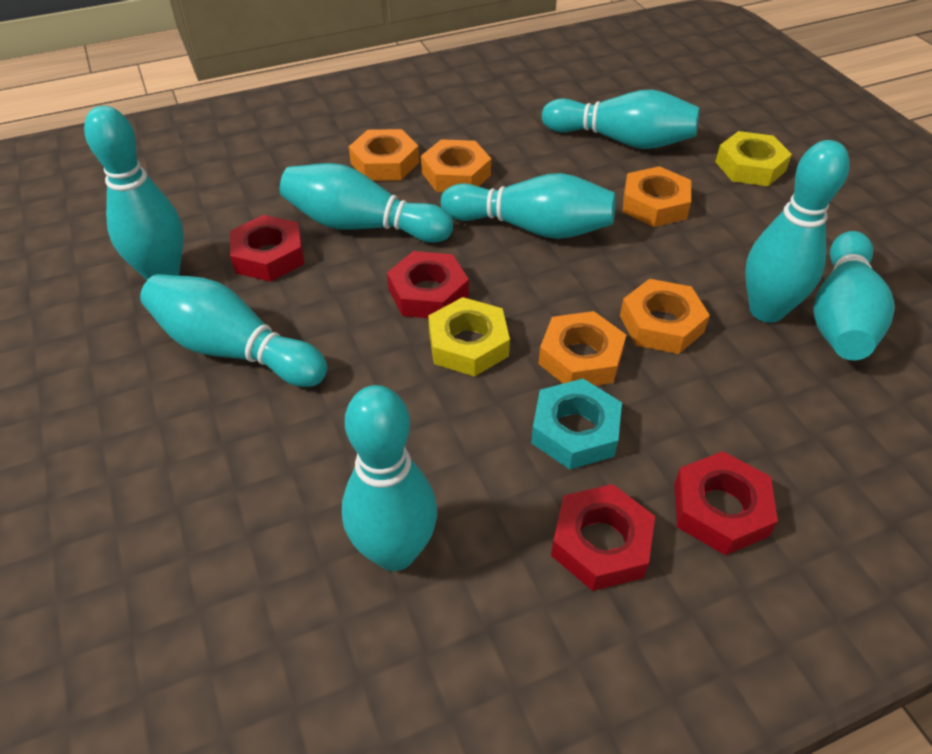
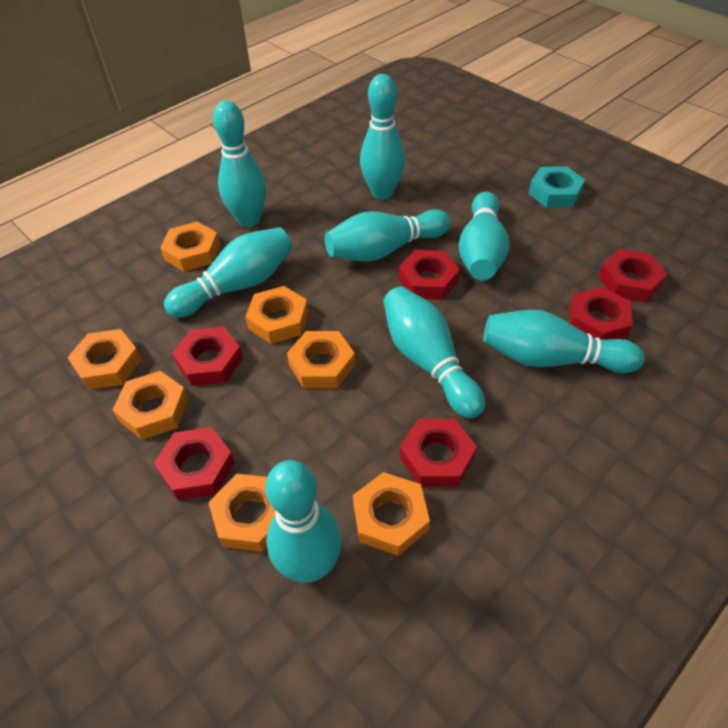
orange nut: 5 -> 7
red nut: 4 -> 6
yellow nut: 2 -> 0

